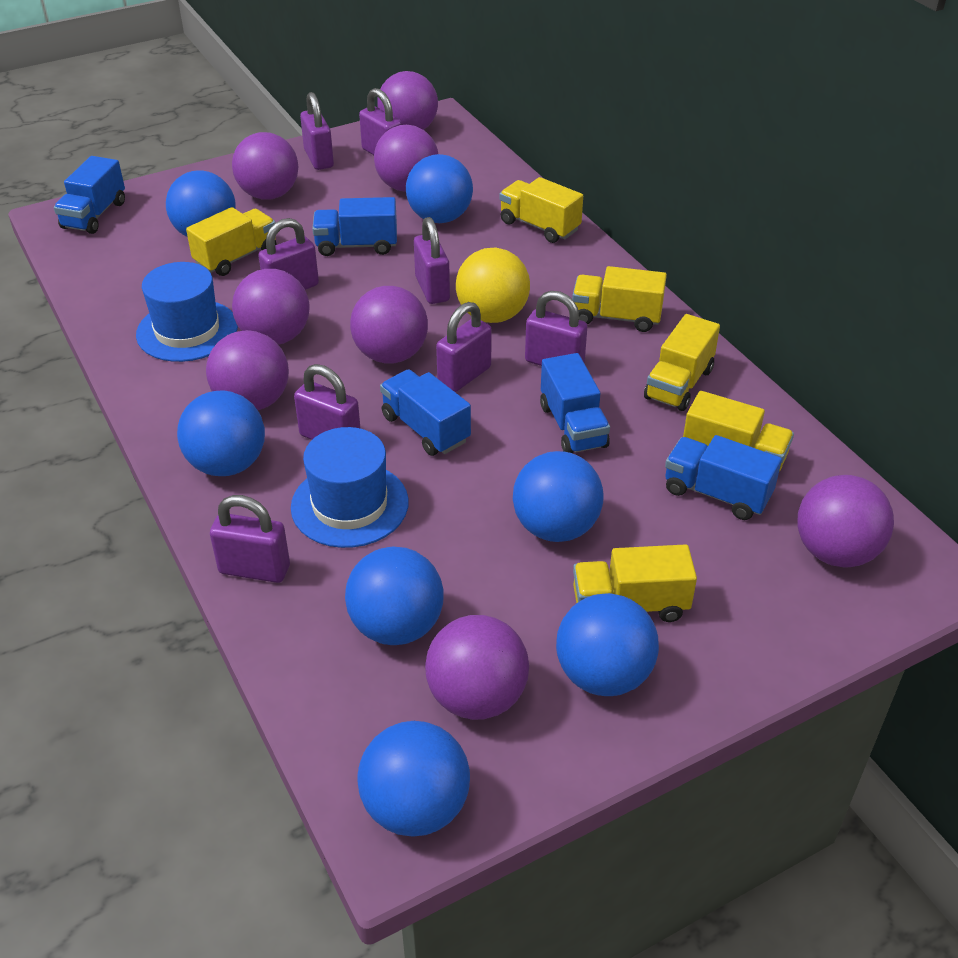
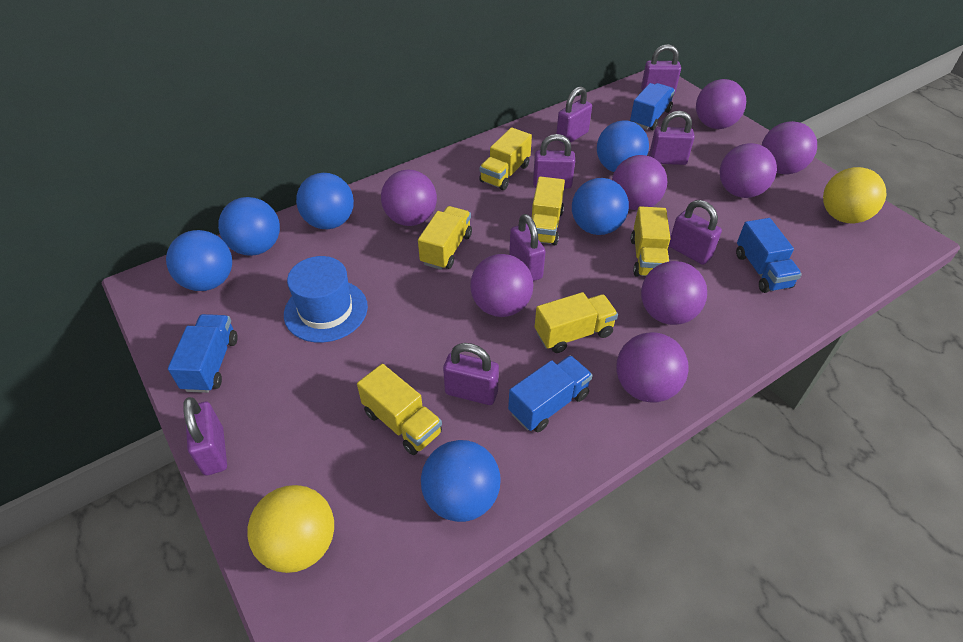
blue ball: 7 -> 6
blue hat: 2 -> 1
blue truck: 5 -> 4
yellow ball: 1 -> 2

